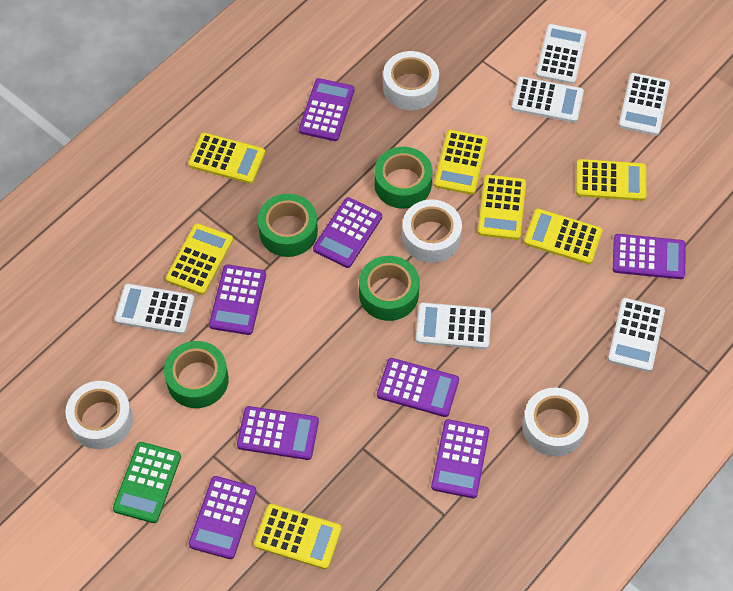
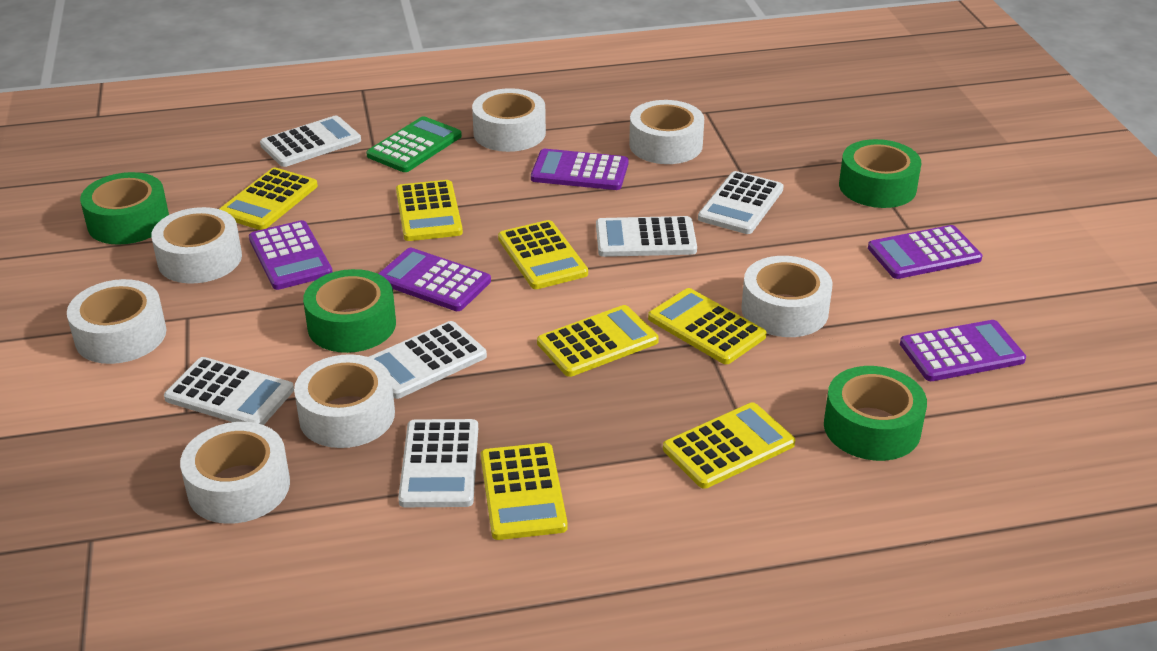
purple calculator: 8 -> 5
white tape: 4 -> 7

